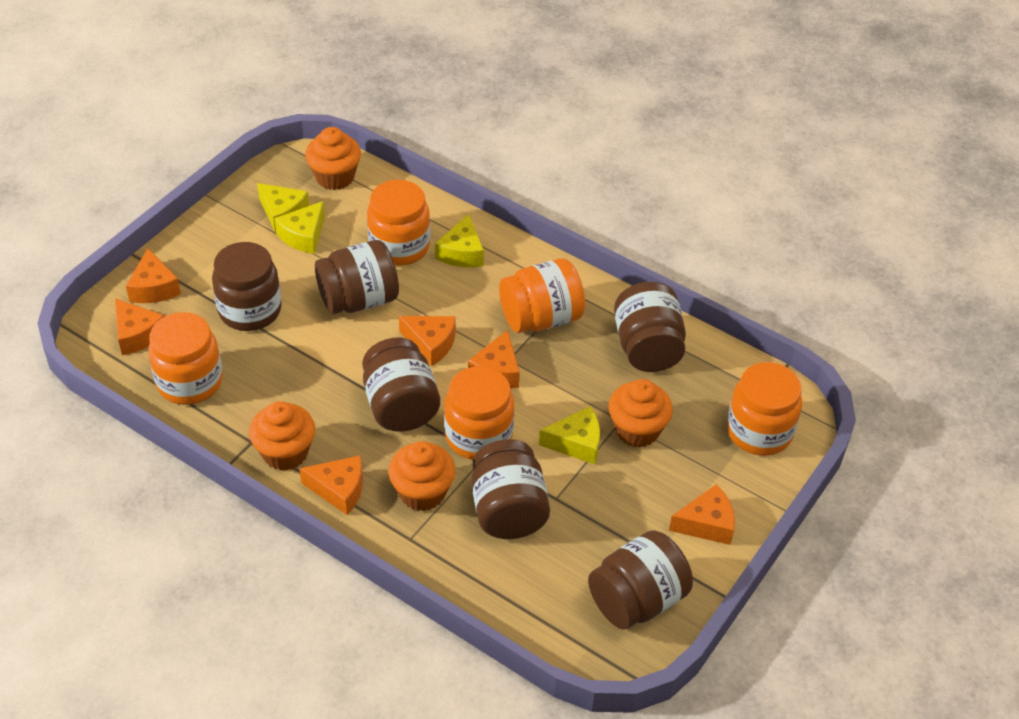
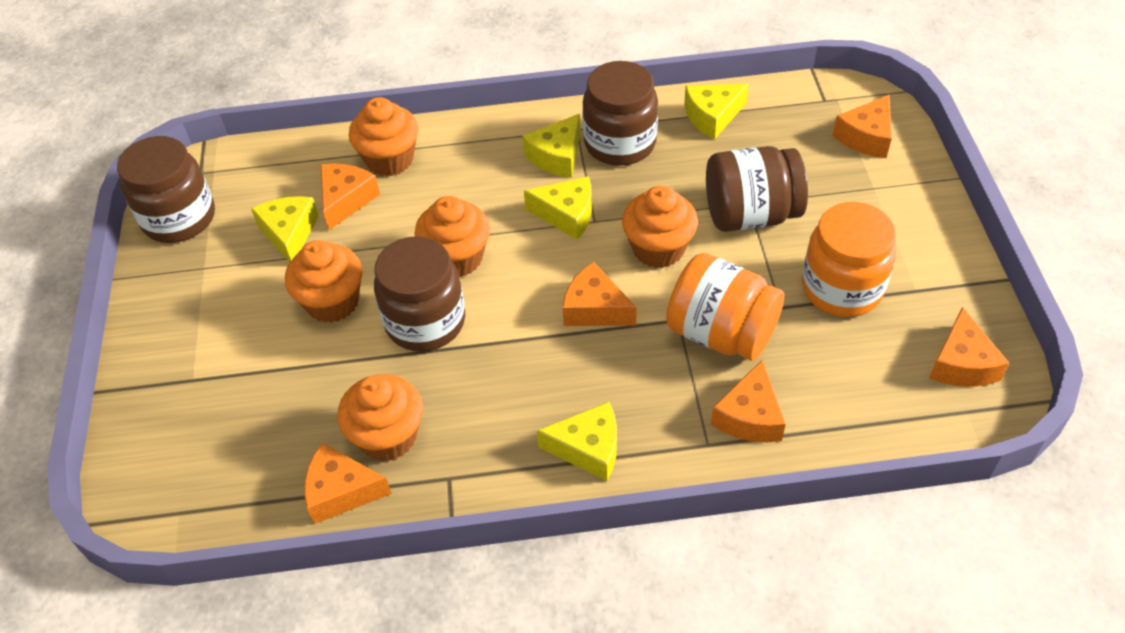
brown jar: 6 -> 4
orange cupcake: 4 -> 5
orange jar: 5 -> 2
yellow cheese: 4 -> 5

